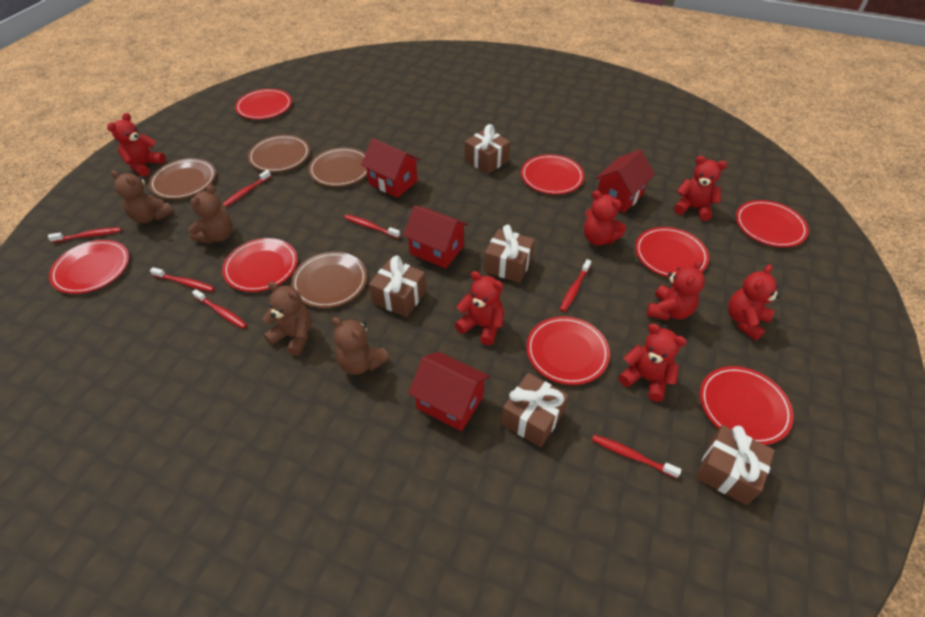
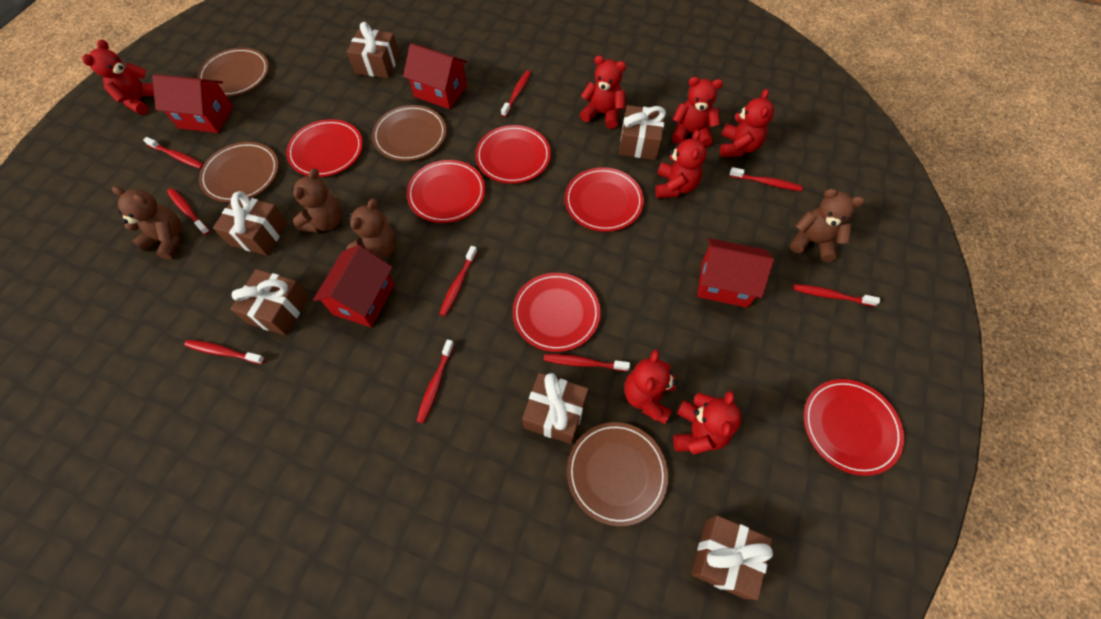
brown gift: 5 -> 6
red plate: 8 -> 6
red toothbrush: 7 -> 9

